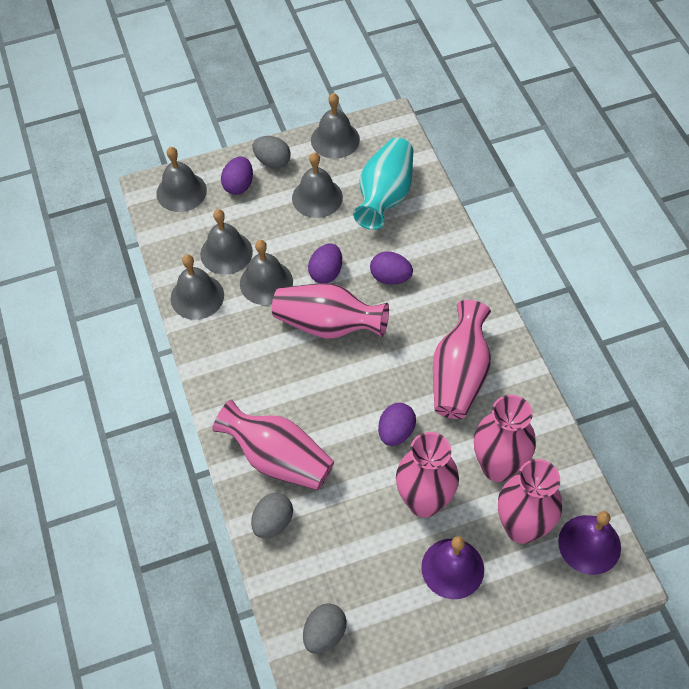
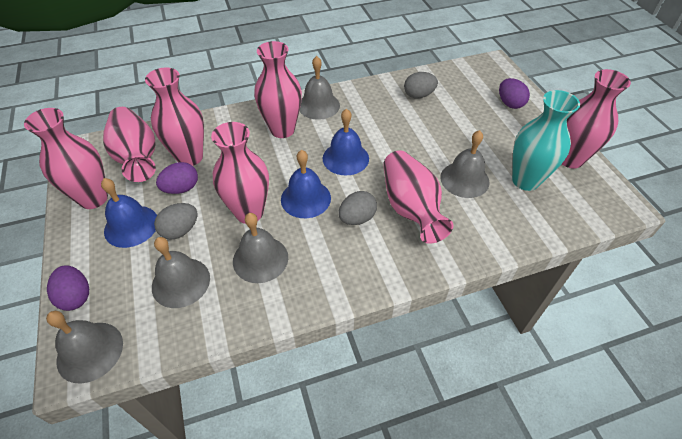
blue bell: 0 -> 3
grey bell: 6 -> 5
pink vase: 6 -> 7
purple bell: 2 -> 0
purple egg: 4 -> 3

